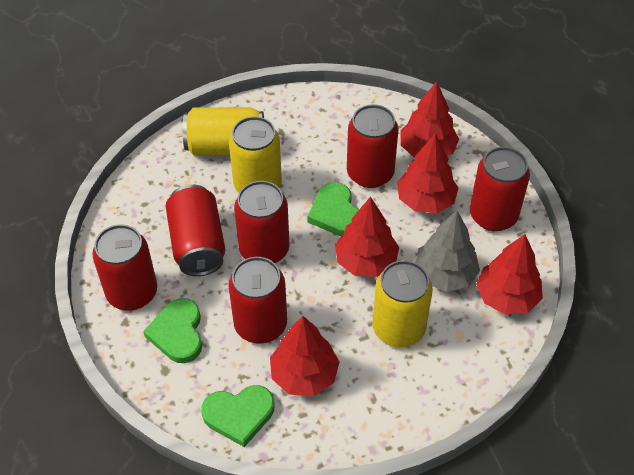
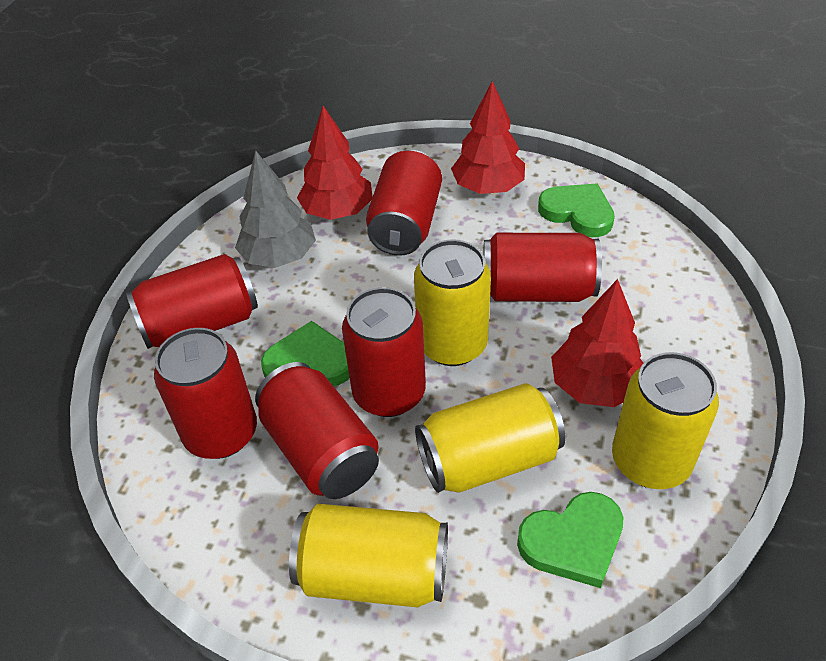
red tree: 5 -> 3
yellow can: 3 -> 4

